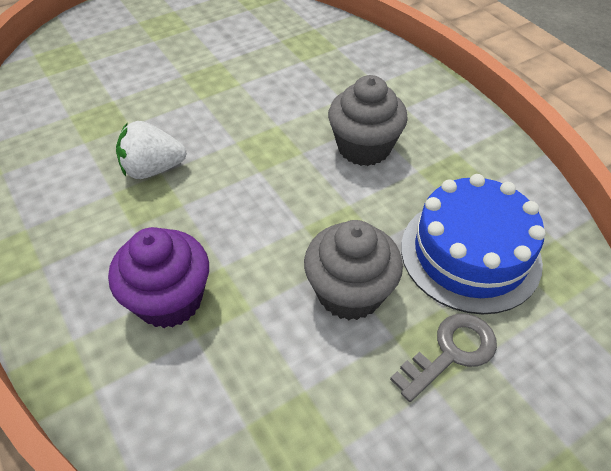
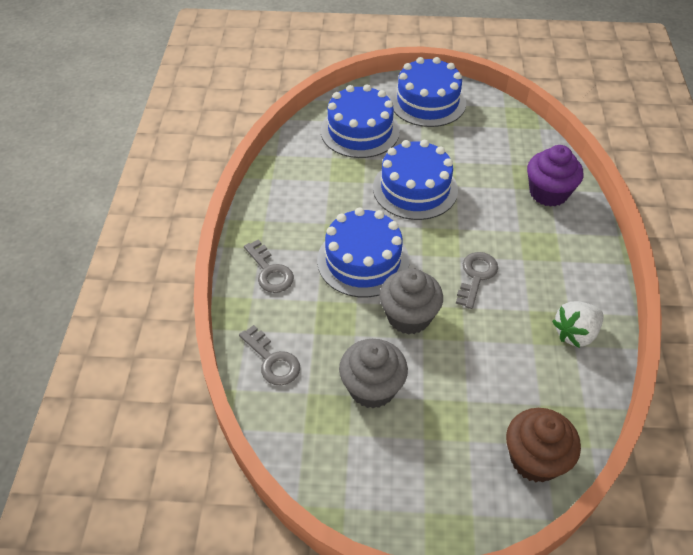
blue cake: 1 -> 4
brown cupcake: 0 -> 1
grey key: 1 -> 3

